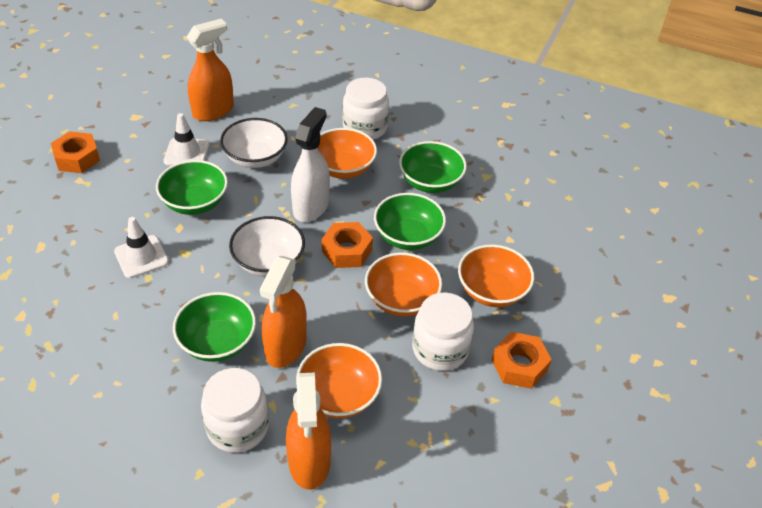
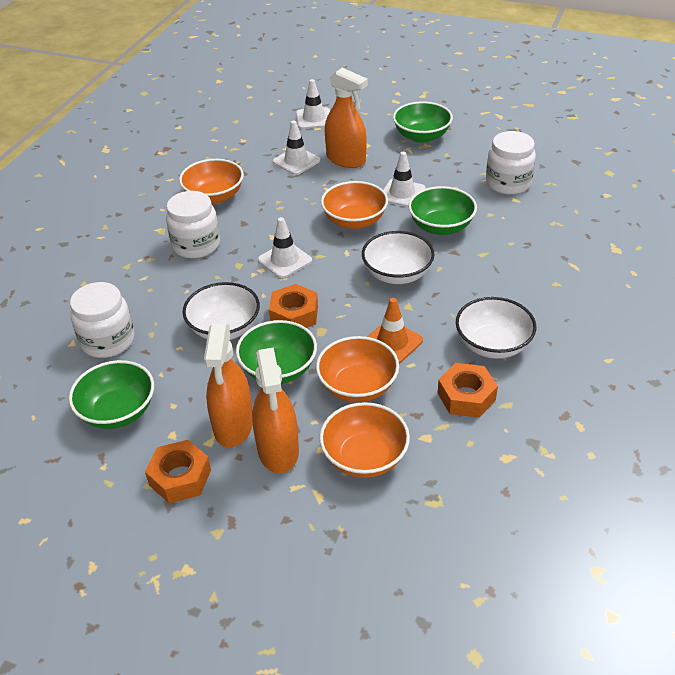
orange traffic cone: 0 -> 1
white bowl: 2 -> 3
white spray bottle: 1 -> 0
white traffic cone: 2 -> 4

